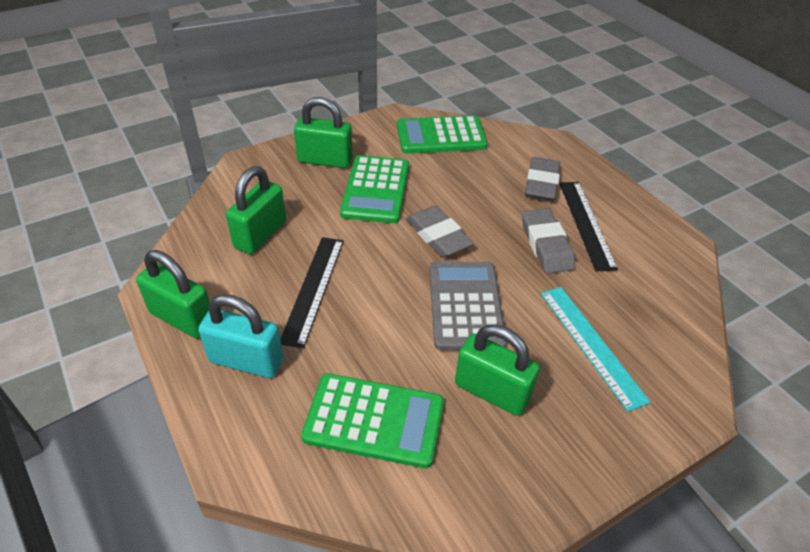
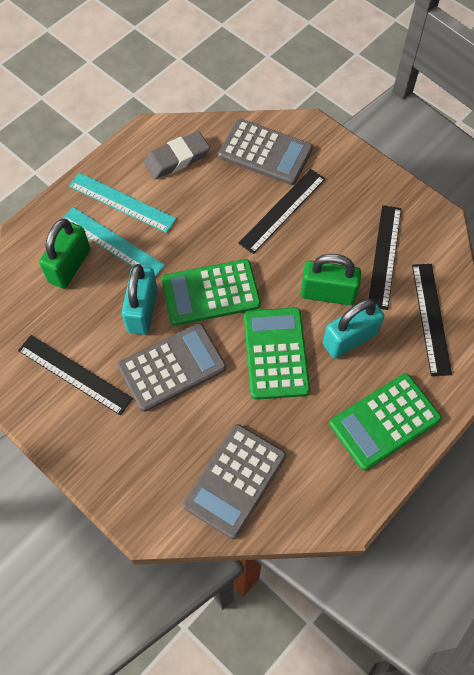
black ruler: 2 -> 4
green padlock: 4 -> 2
grey calculator: 1 -> 3
grey eraser: 3 -> 1
turquoise padlock: 1 -> 2
turquoise ruler: 1 -> 2

